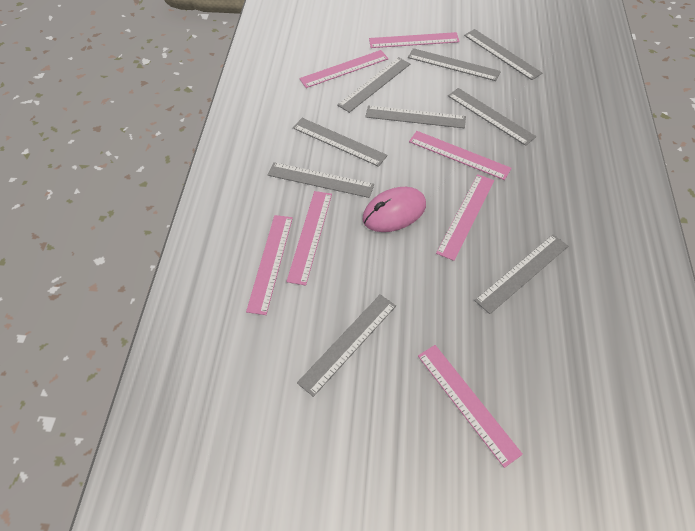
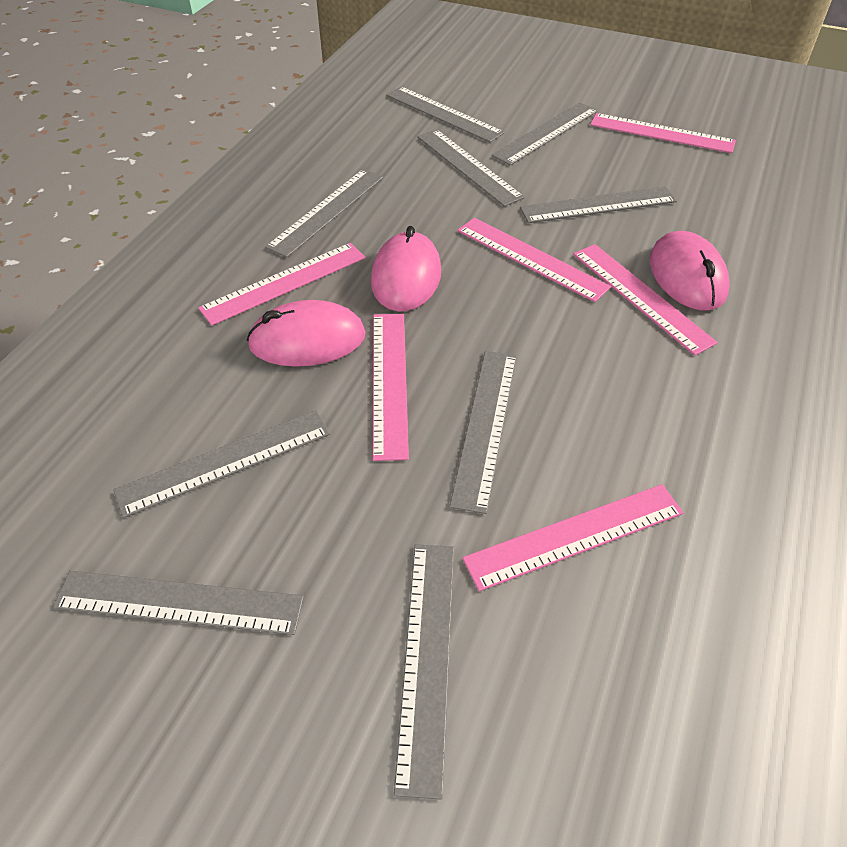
pink mouse: 1 -> 3
pink ruler: 7 -> 6

